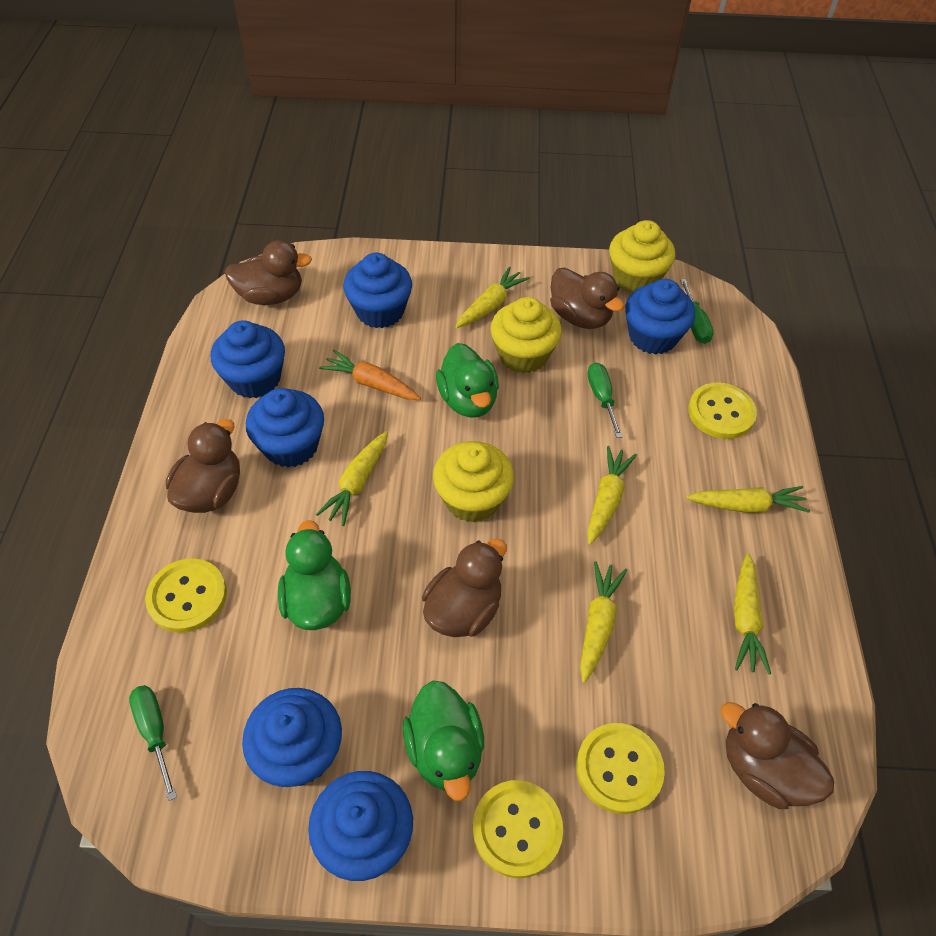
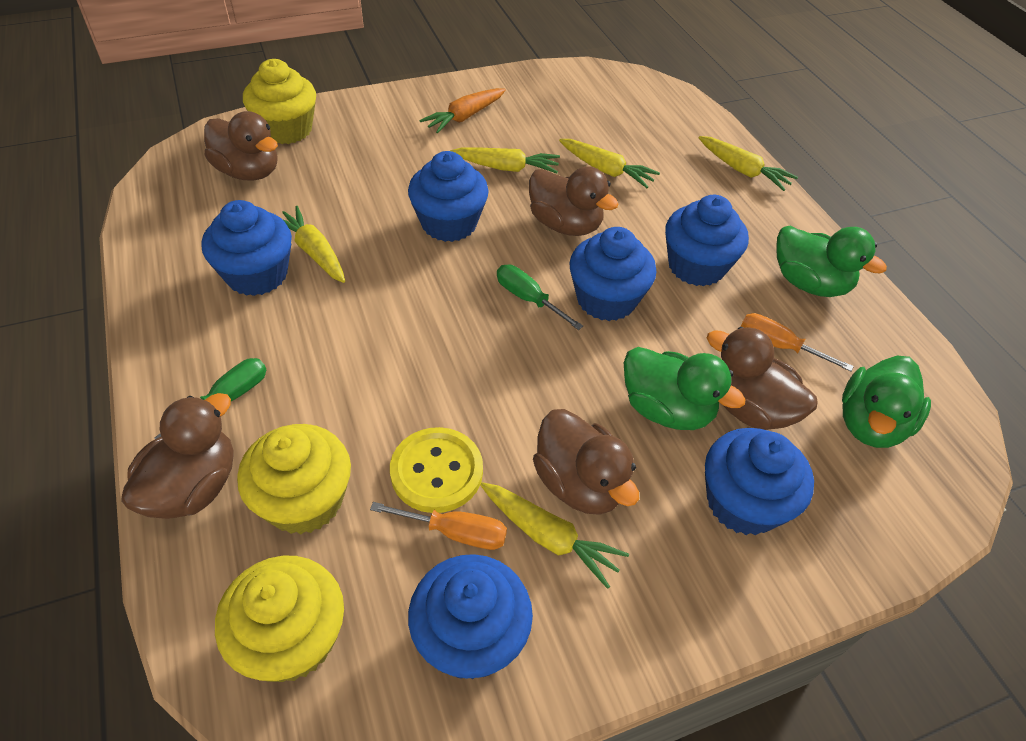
green screwdriver: 3 -> 2
orange screwdriver: 0 -> 2
yellow button: 4 -> 1
yellow carrot: 6 -> 5

